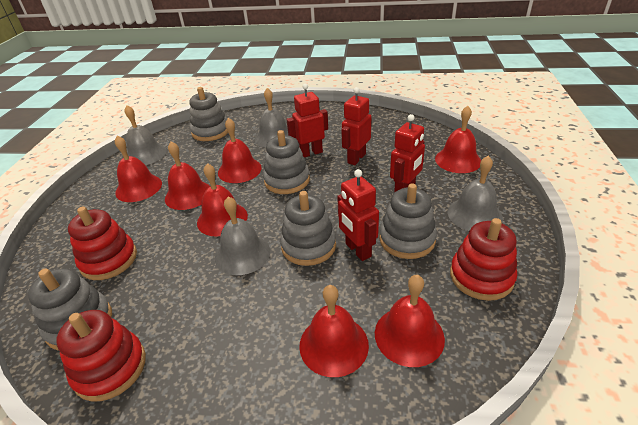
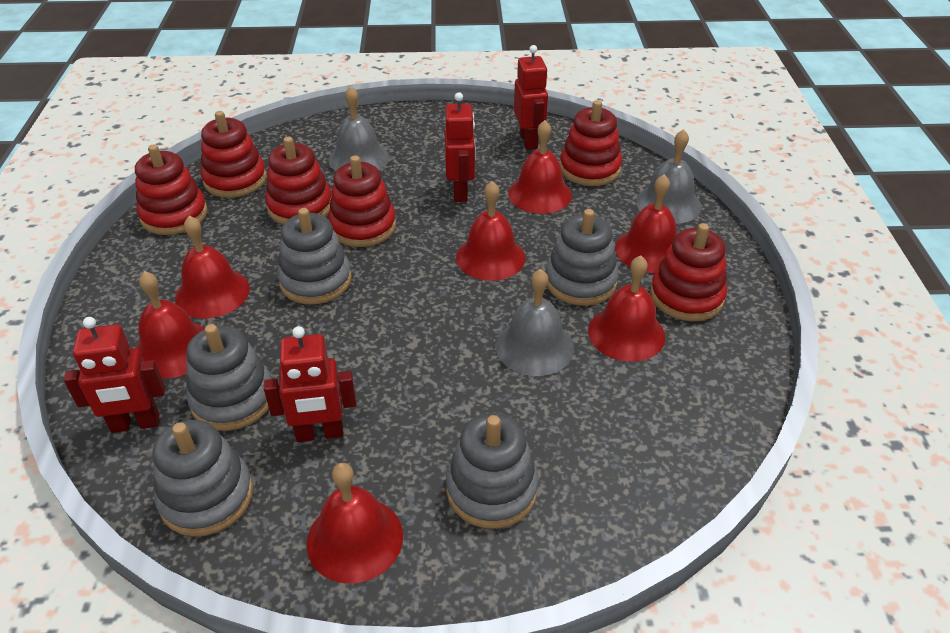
grey bell: 4 -> 3
red stacking toy: 3 -> 6

